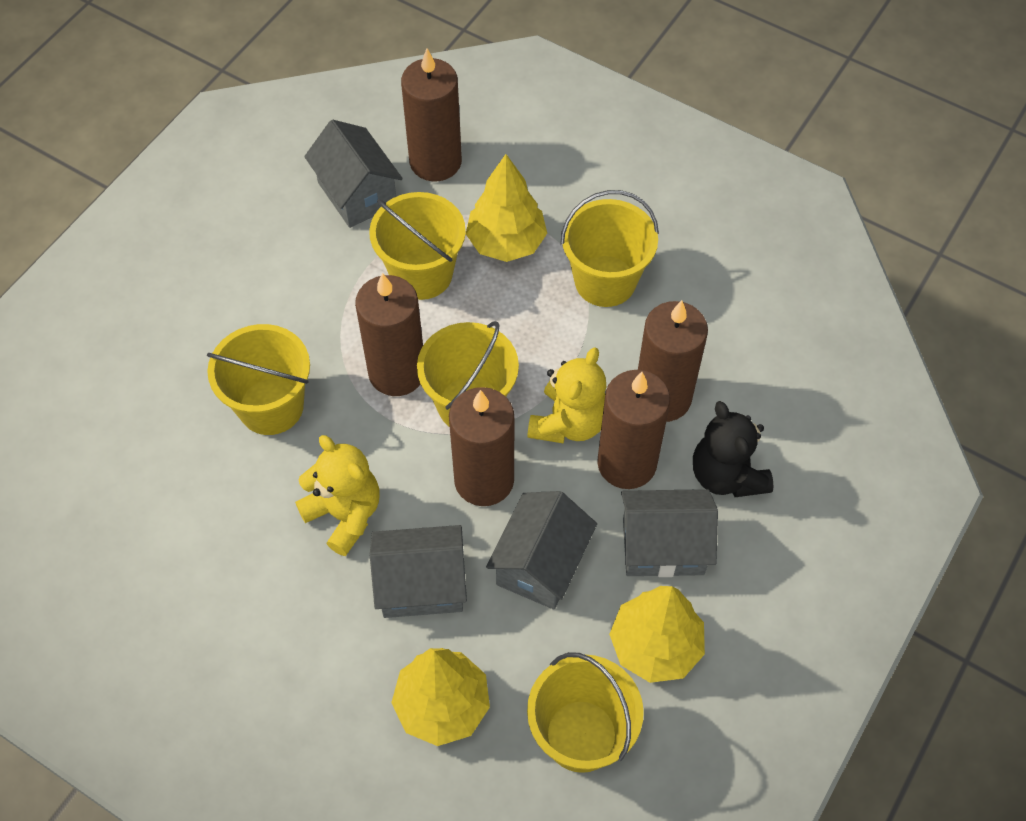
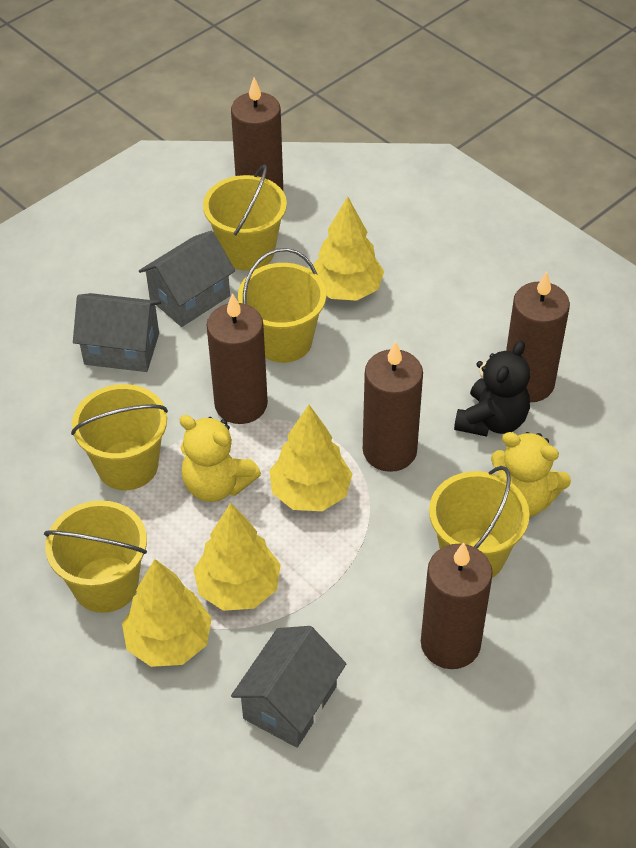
grey house: 4 -> 3
yellow tree: 3 -> 4

